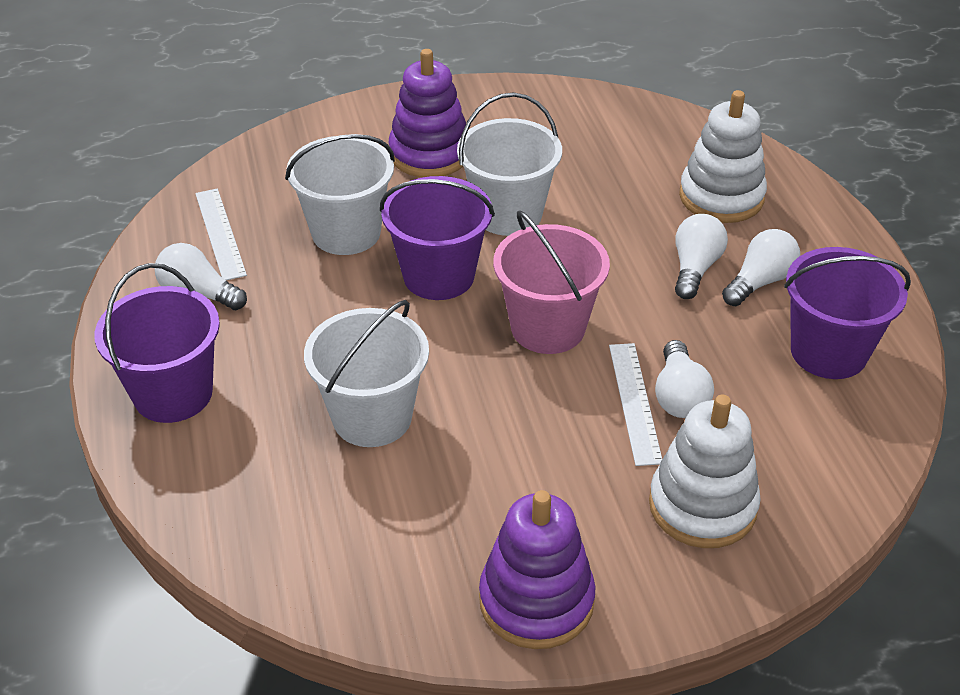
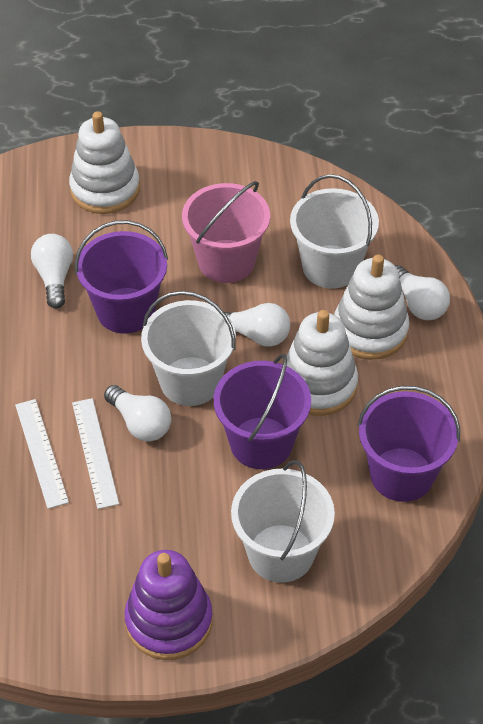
purple stacking toy: 2 -> 1
white stacking toy: 2 -> 3

